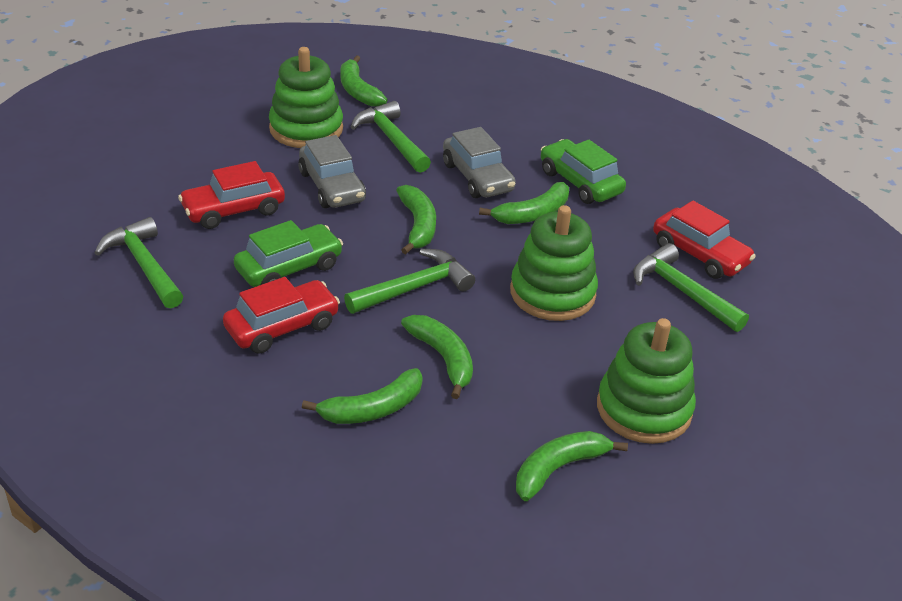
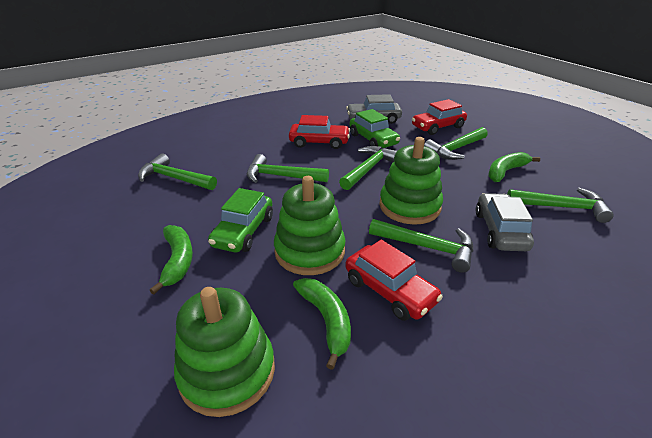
green banana: 6 -> 3
green hammer: 4 -> 6

